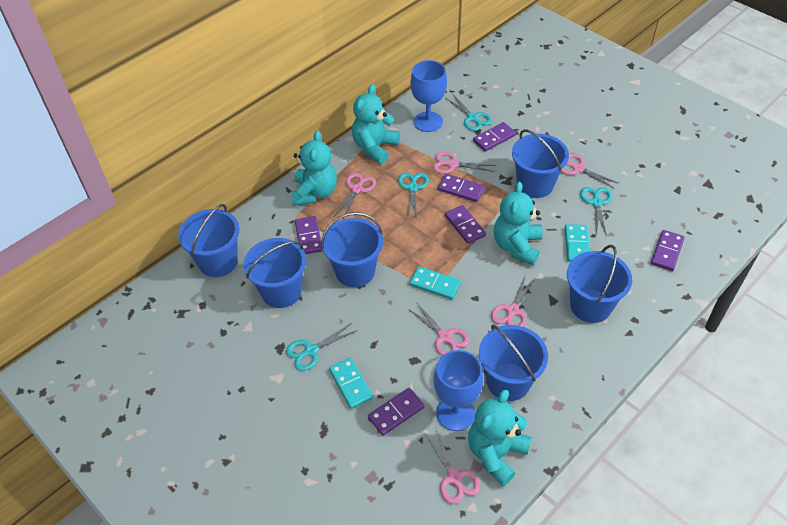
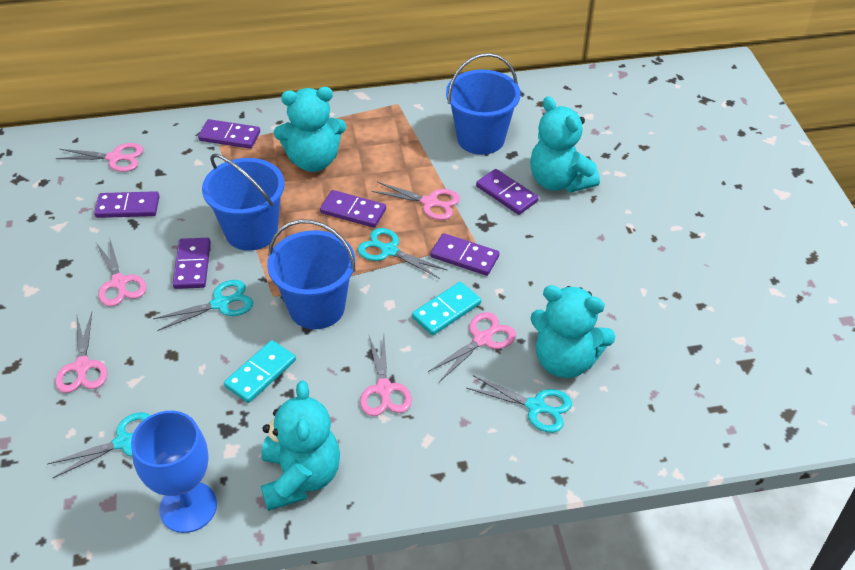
blue bucket: 6 -> 3
blue goblet: 2 -> 1
turquoise domino: 3 -> 2

